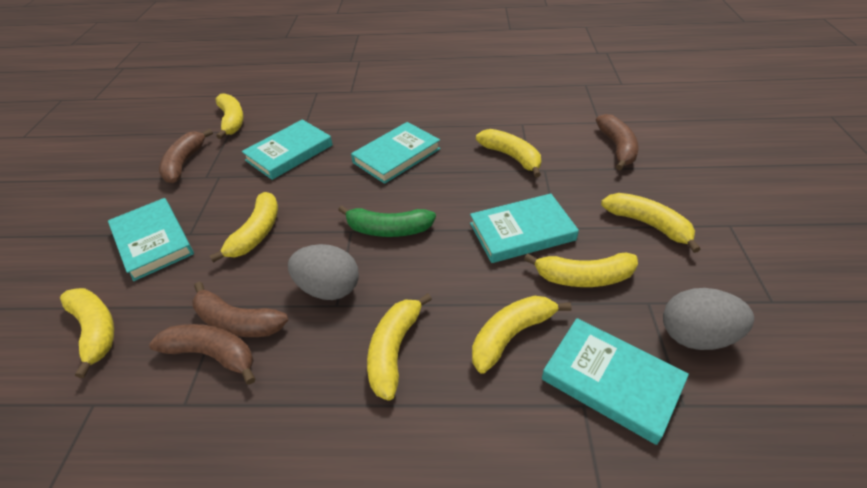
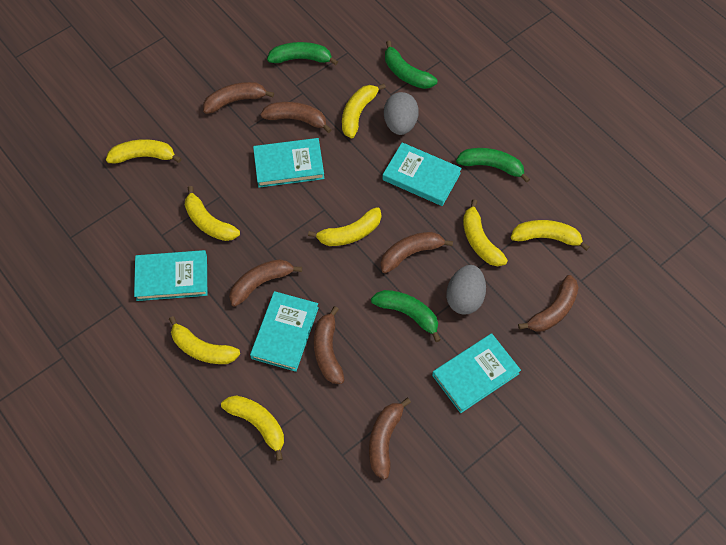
brown banana: 4 -> 7
green banana: 1 -> 4

